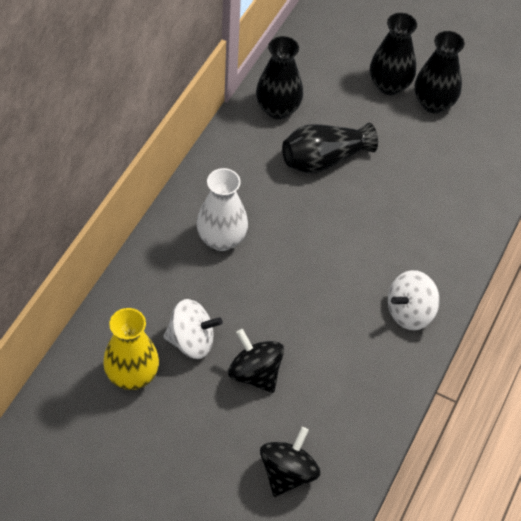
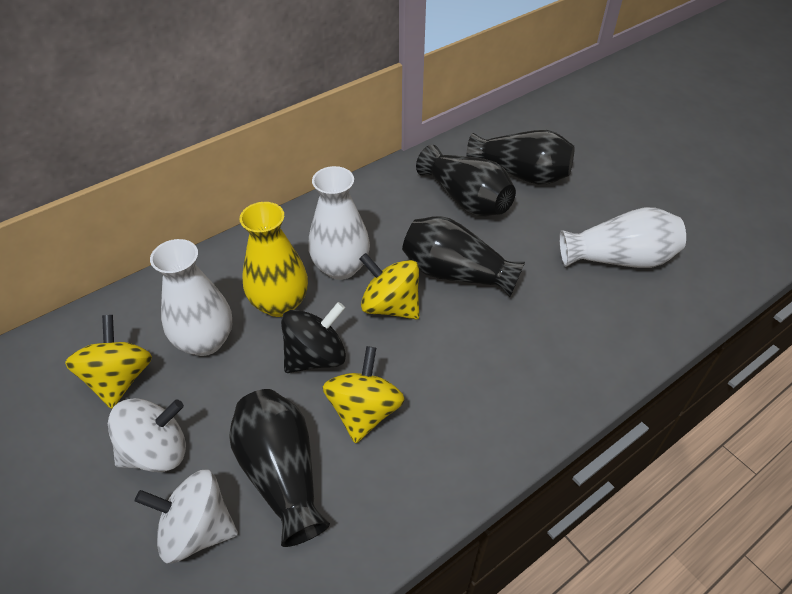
black spinning top: 2 -> 1
white vase: 1 -> 3
yellow spinning top: 0 -> 3

